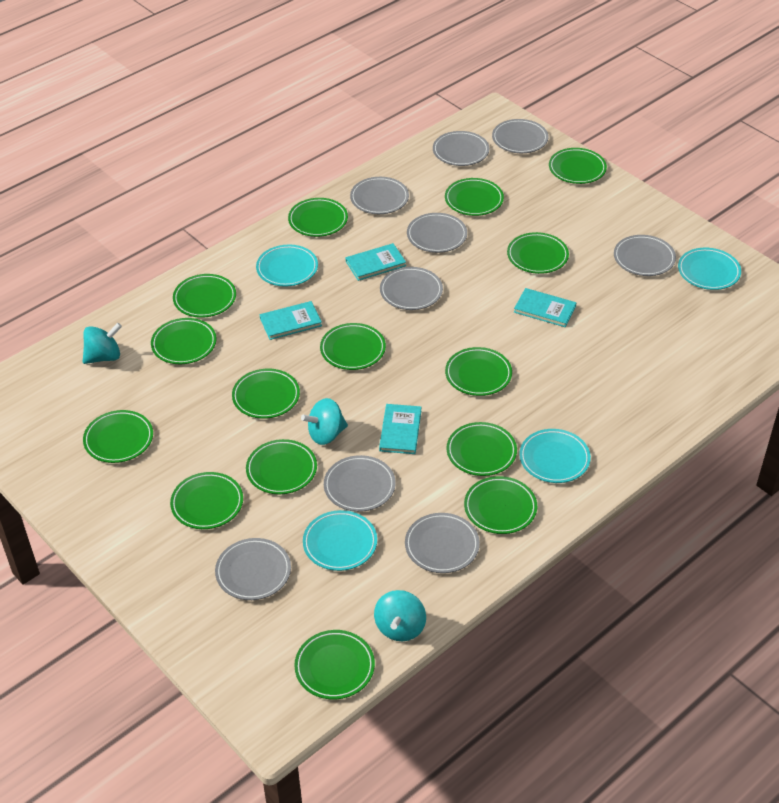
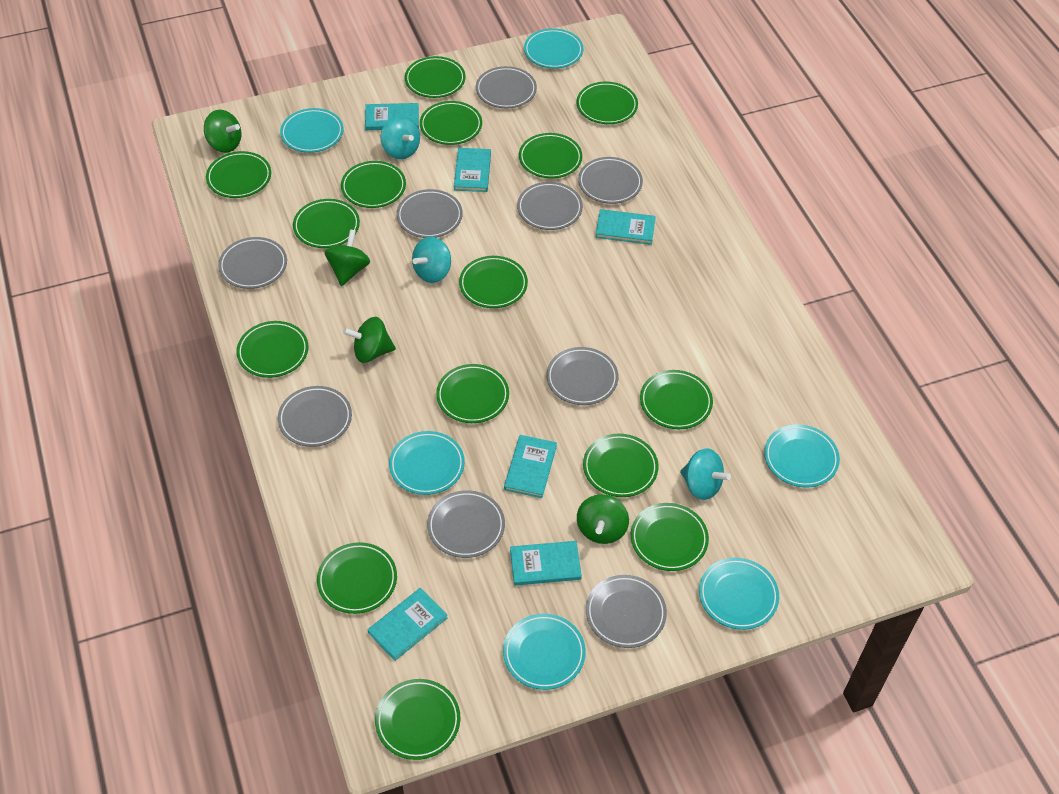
green spinning top: 0 -> 4
turquoise book: 4 -> 6
turquoise plate: 4 -> 6

